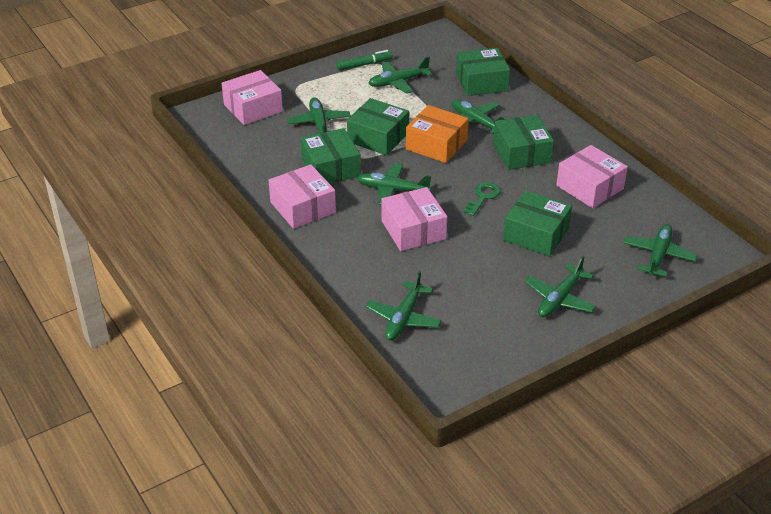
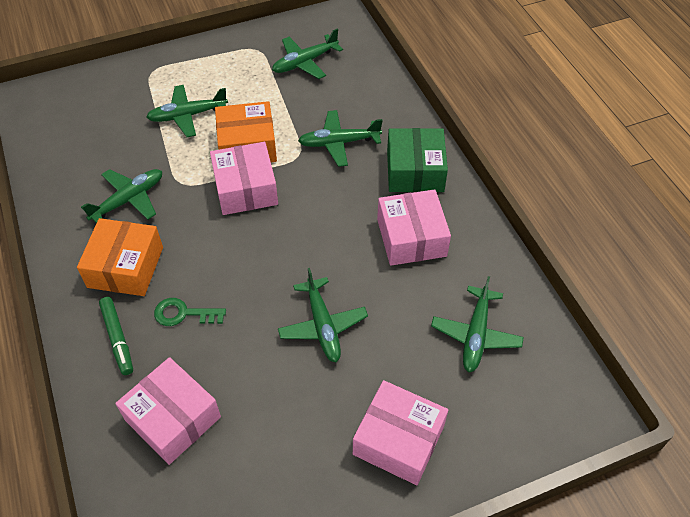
green box: 5 -> 1
green plane: 7 -> 6
orange box: 1 -> 2

